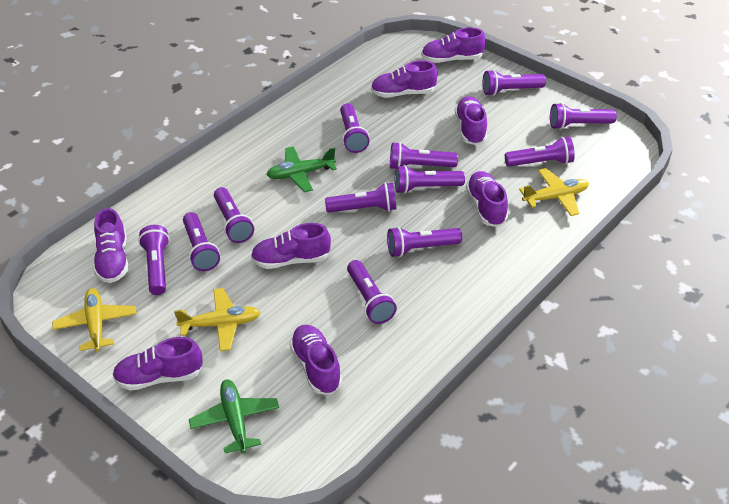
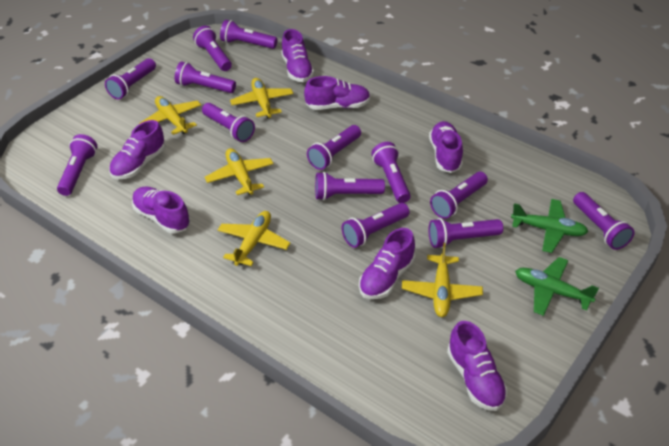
purple flashlight: 12 -> 13
purple shoe: 8 -> 7
yellow plane: 3 -> 5

